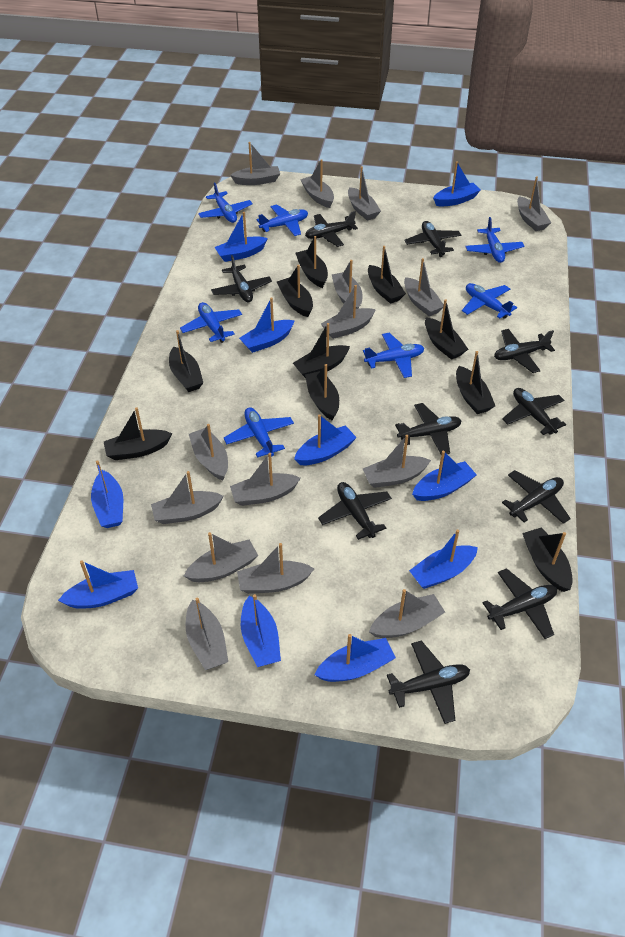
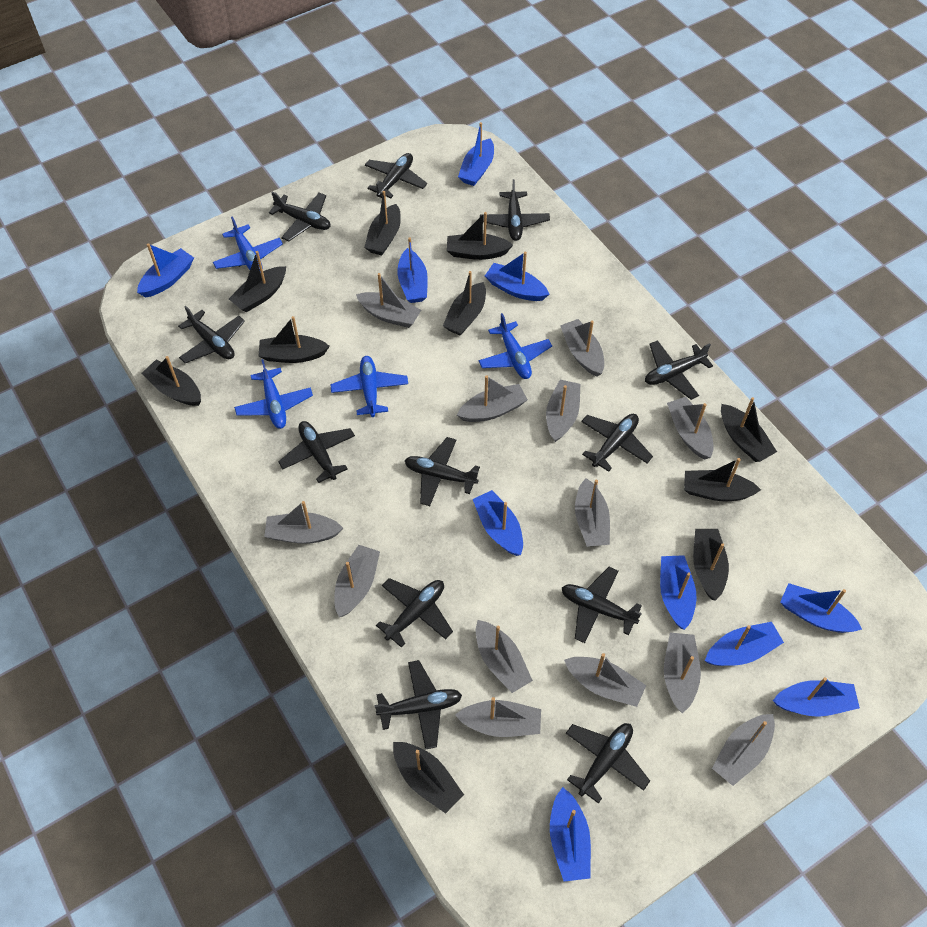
black plane: 10 -> 12
blue plane: 7 -> 4
grey boat: 15 -> 13

